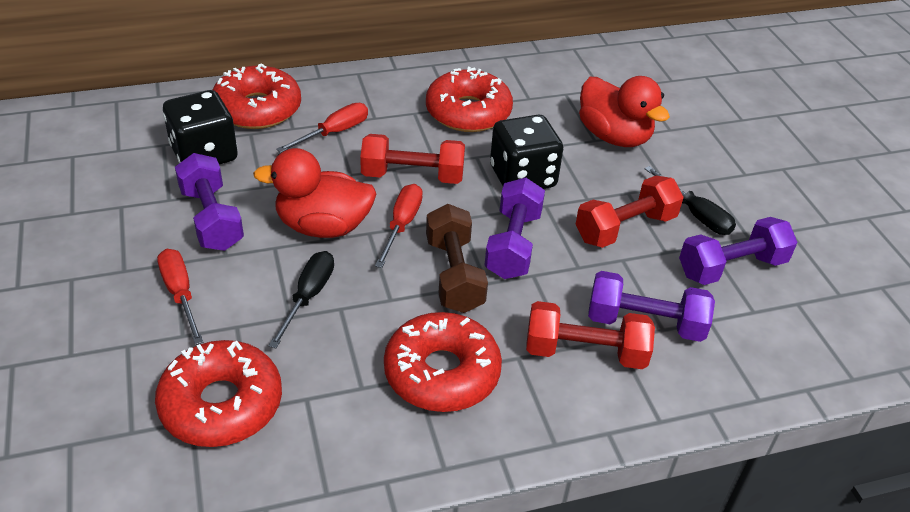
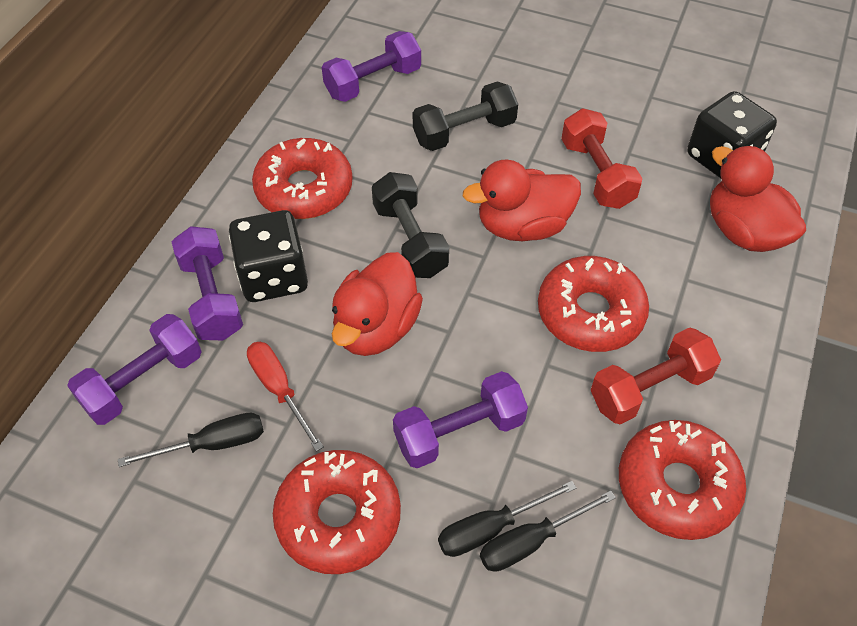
black dumbbell: 0 -> 2
black screwdriver: 2 -> 3
brown dumbbell: 1 -> 0
red duck: 2 -> 3
red dumbbell: 3 -> 2
red screwdriver: 3 -> 1

